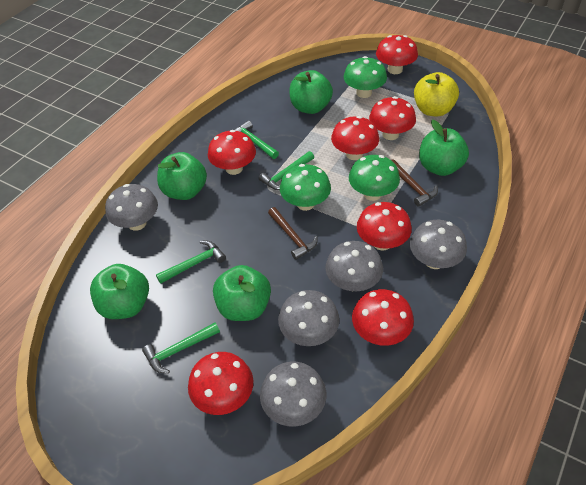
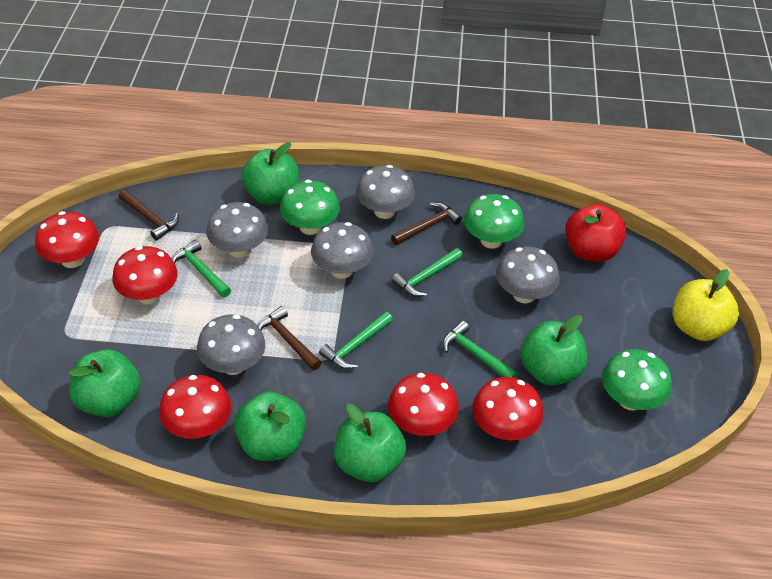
brown hammer: 2 -> 3
red apple: 0 -> 1
red mushroom: 7 -> 5

